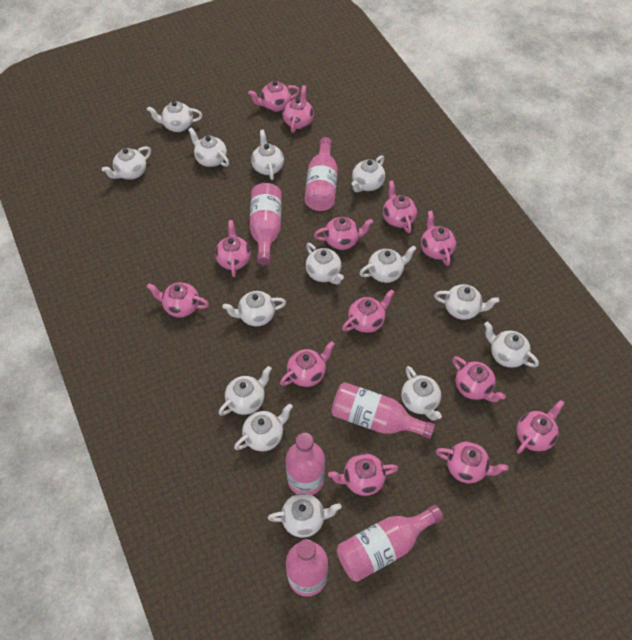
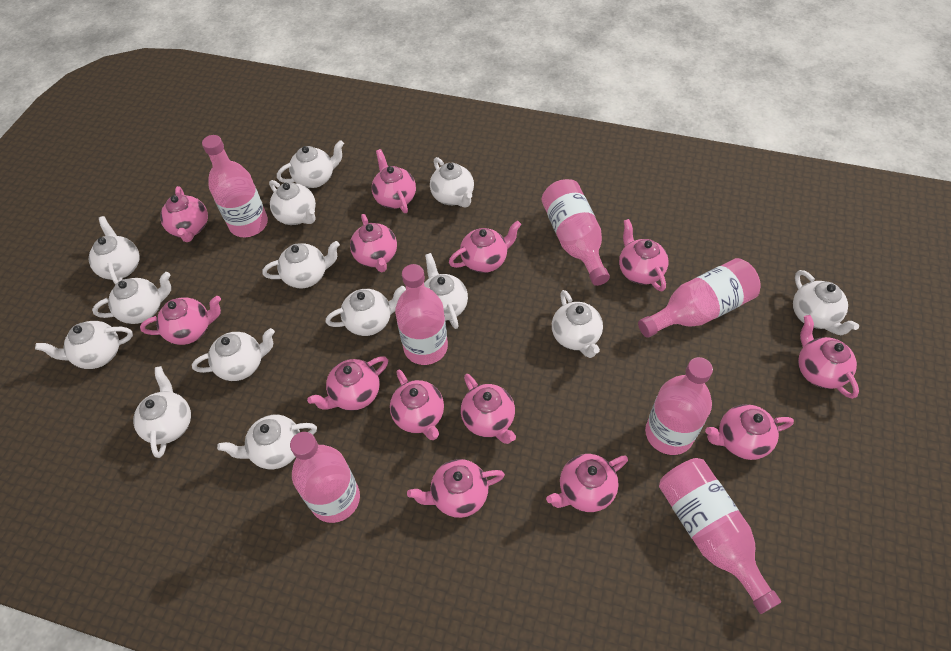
pink bottle: 6 -> 7

